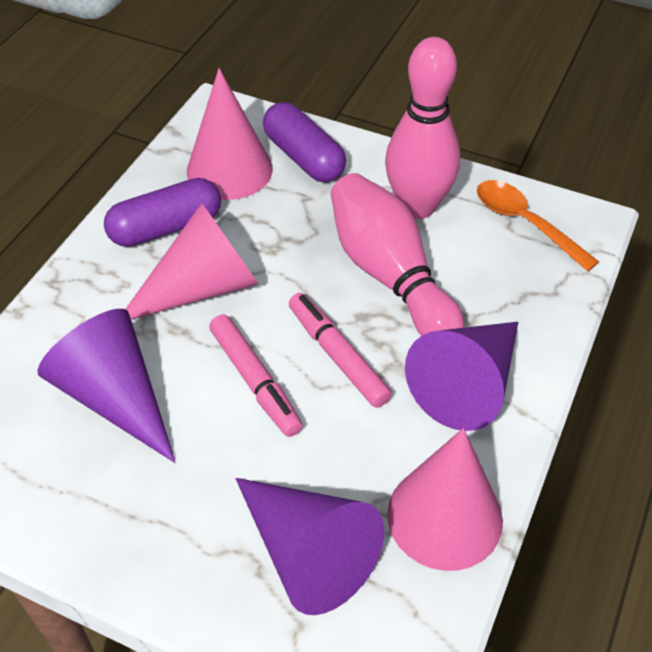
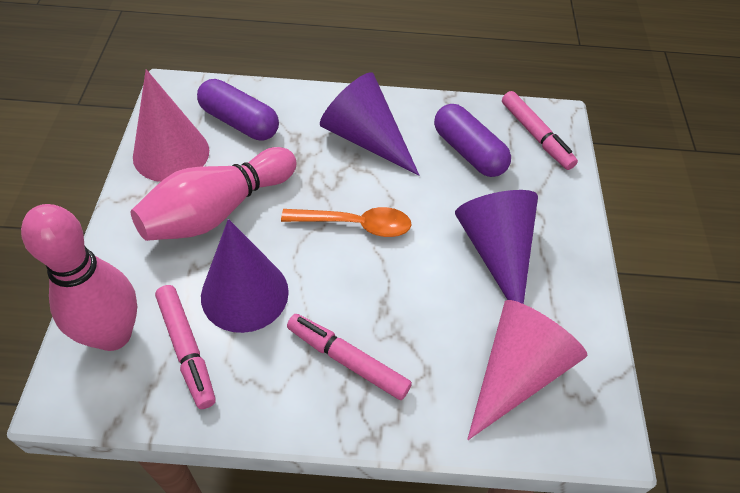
pink cone: 3 -> 2
pink marker: 2 -> 3

